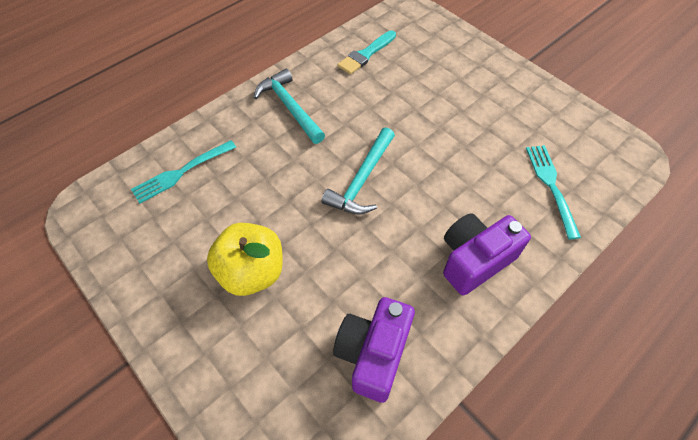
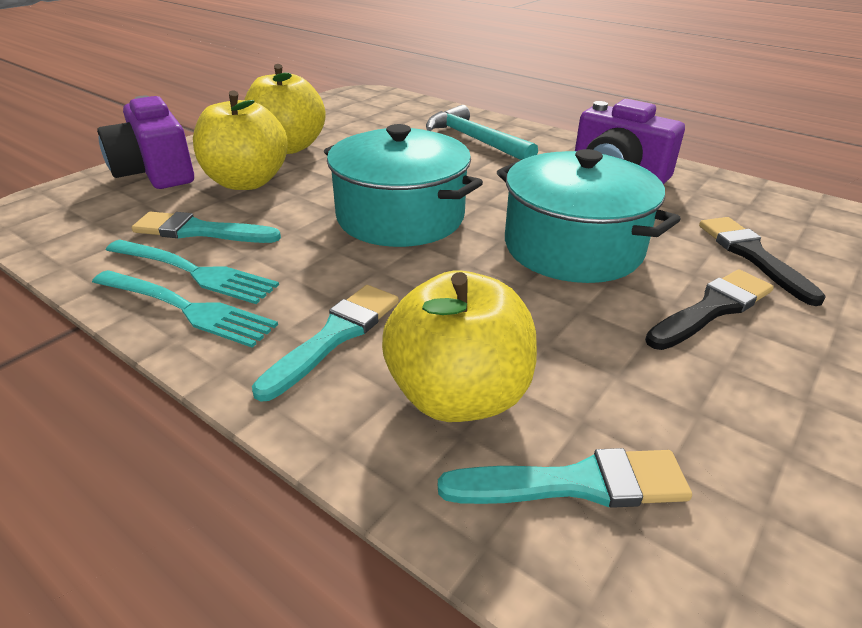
black brush: 0 -> 2
turquoise brush: 1 -> 3
turquoise hammer: 2 -> 1
turquoise pot: 0 -> 2
yellow apple: 1 -> 3

